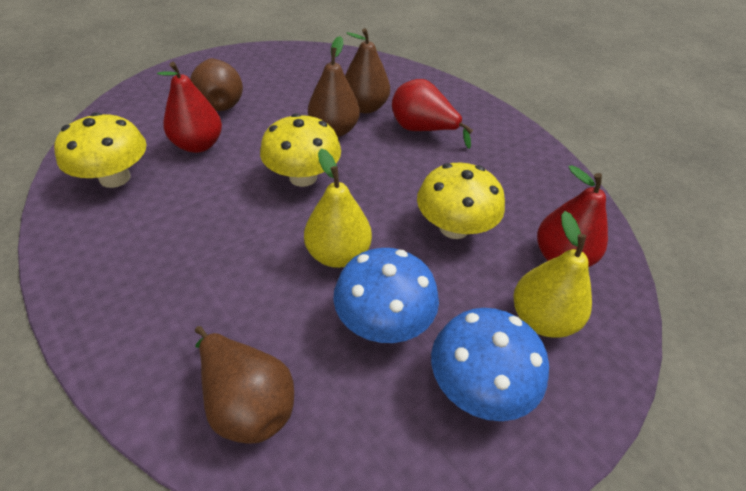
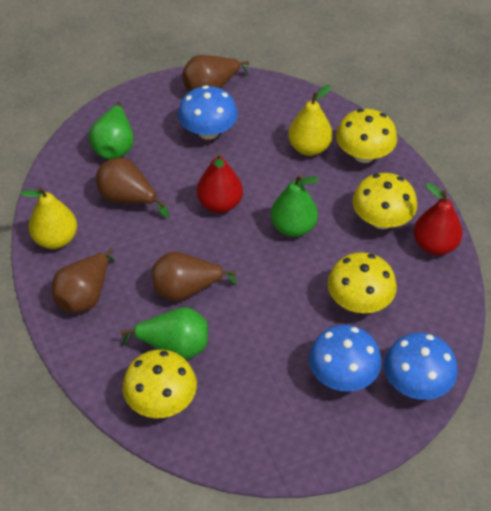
blue mushroom: 2 -> 3
green pear: 0 -> 3
red pear: 3 -> 2
yellow mushroom: 3 -> 4

